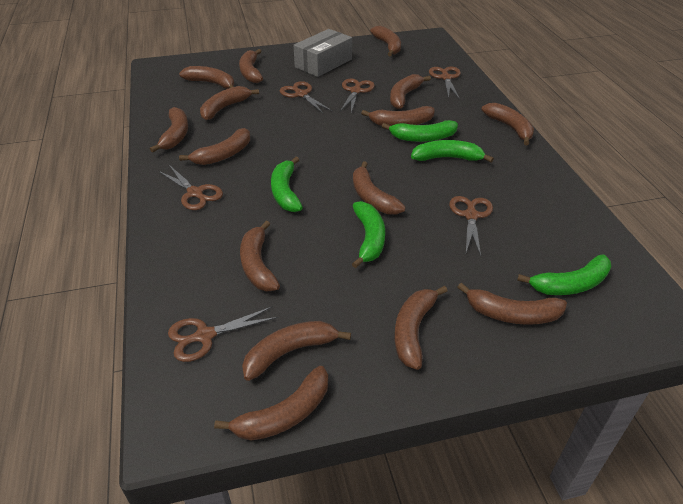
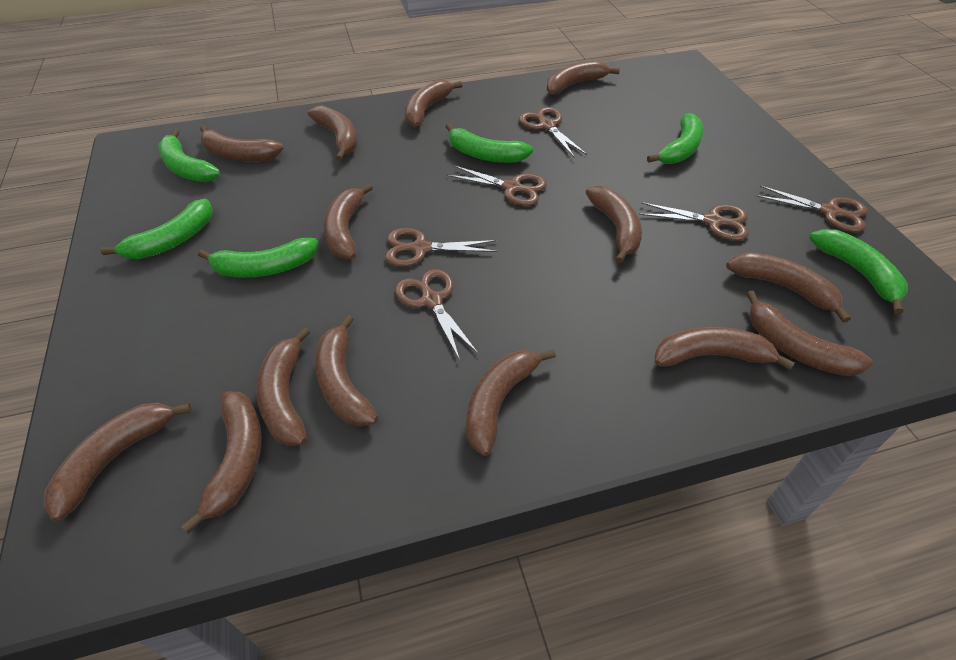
brown banana: 15 -> 14
green banana: 5 -> 6
grey box: 1 -> 0

